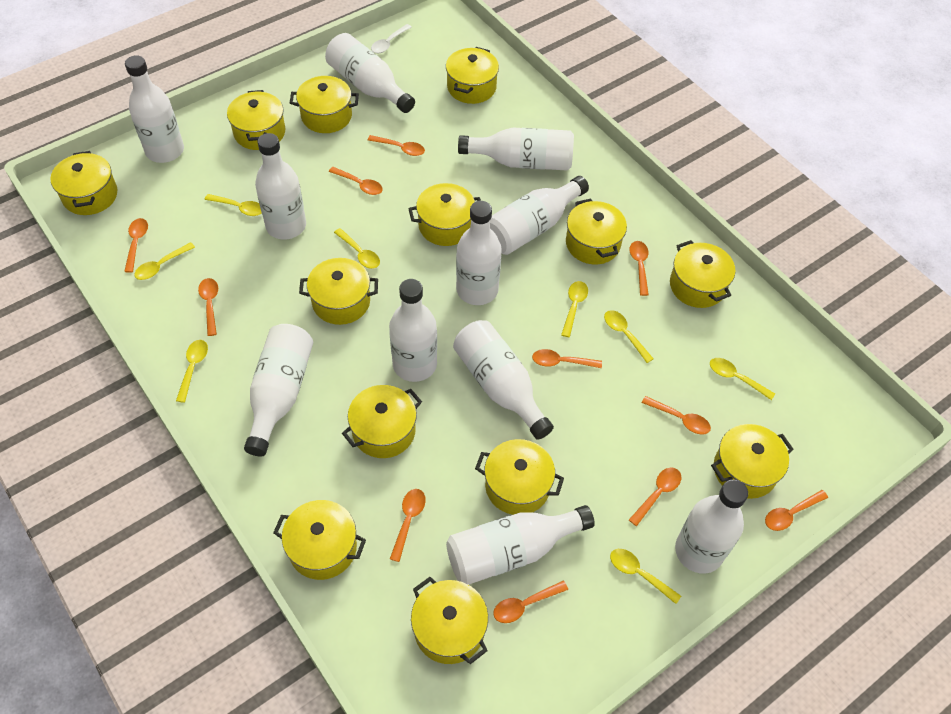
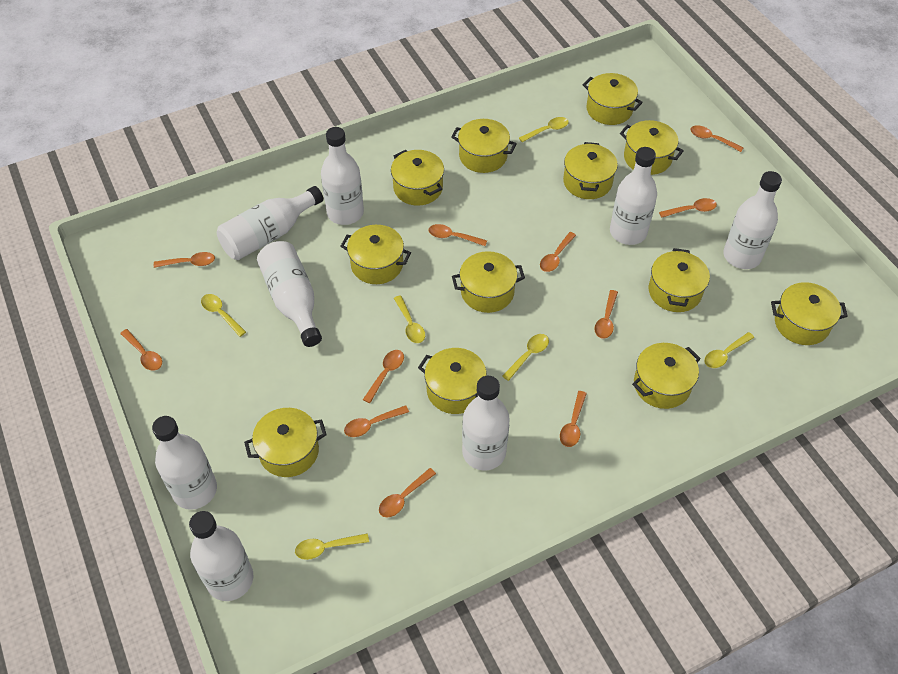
white bottle: 11 -> 8
white spoon: 1 -> 0
yellow pot: 13 -> 12
yellow spoon: 8 -> 6

